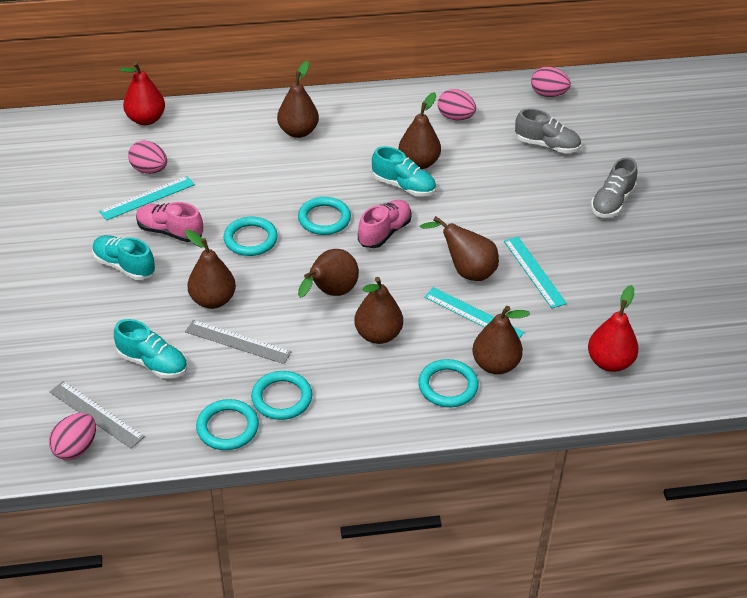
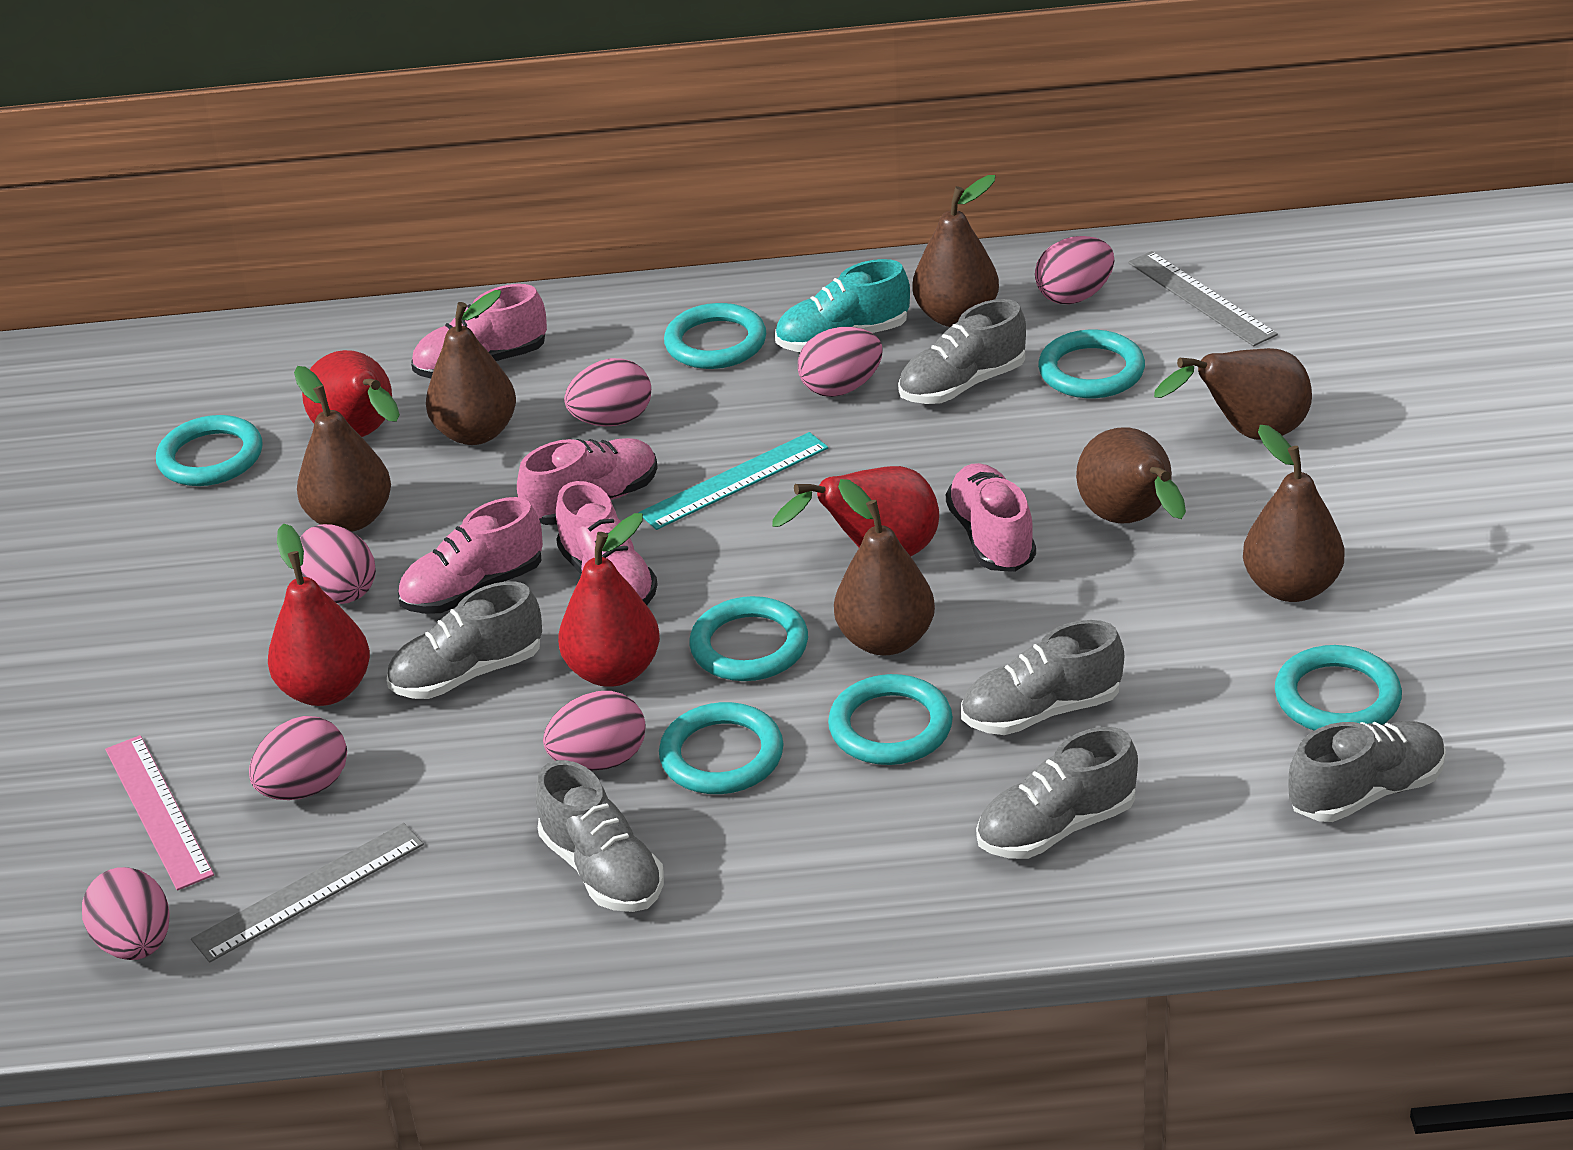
grey shoe: 2 -> 6
pink egg: 4 -> 7
pink ruler: 0 -> 1
pink shoe: 2 -> 5
red pear: 2 -> 4
turquoise ring: 5 -> 7
turquoise ruler: 3 -> 1
turquoise shoe: 3 -> 1

